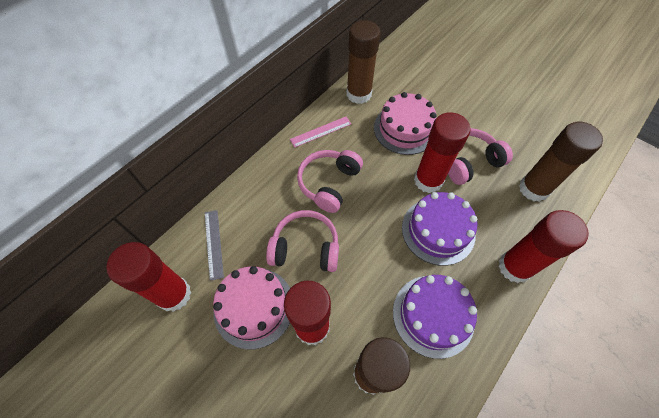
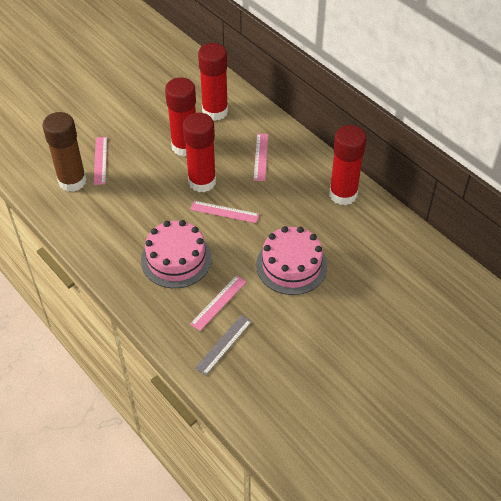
brown glue stick: 3 -> 1
pink headphones: 3 -> 0
pink ruler: 1 -> 4
purple cake: 2 -> 0

